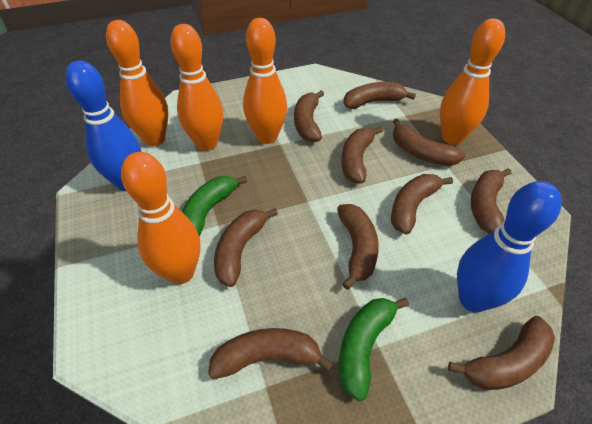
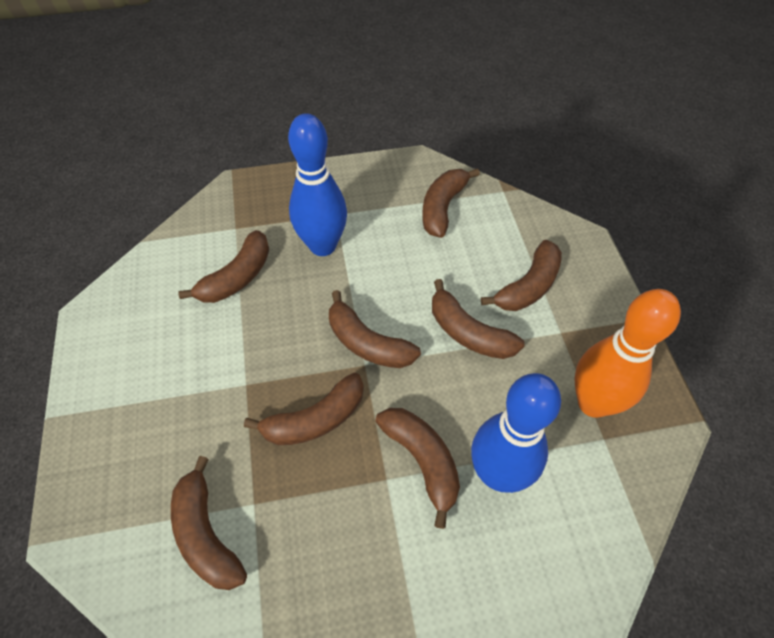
brown banana: 10 -> 8
green banana: 2 -> 0
orange bowling pin: 5 -> 1

